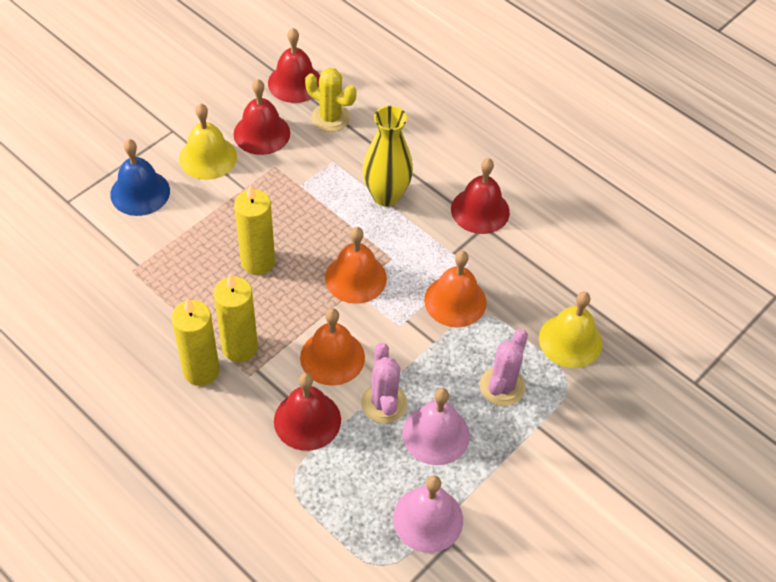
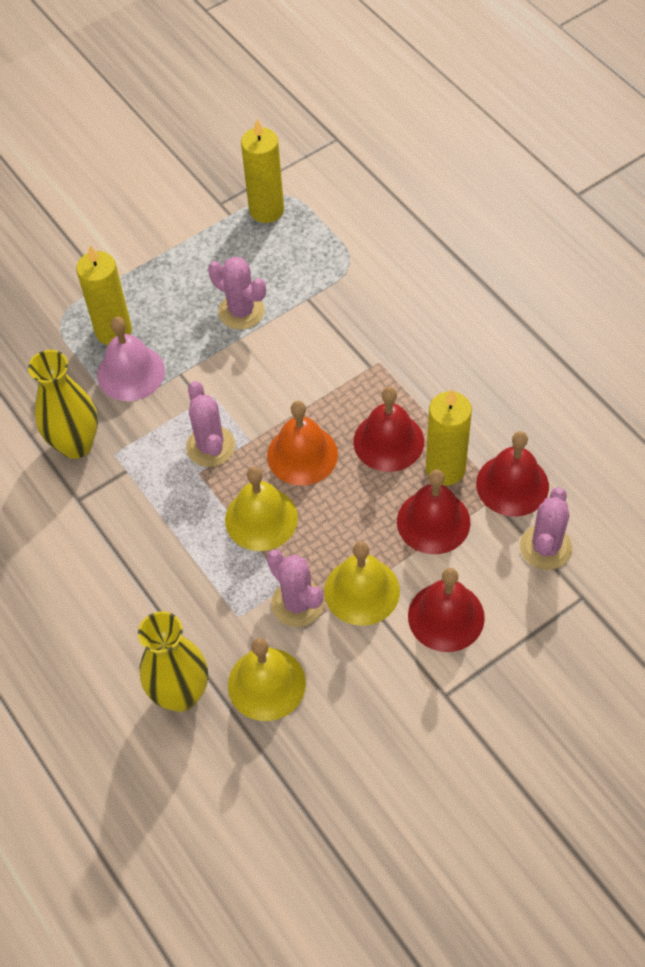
blue bell: 1 -> 0
orange bell: 3 -> 1
pink bell: 2 -> 1
pink cactus: 2 -> 4
yellow bell: 2 -> 3
yellow cactus: 1 -> 0
yellow vase: 1 -> 2

